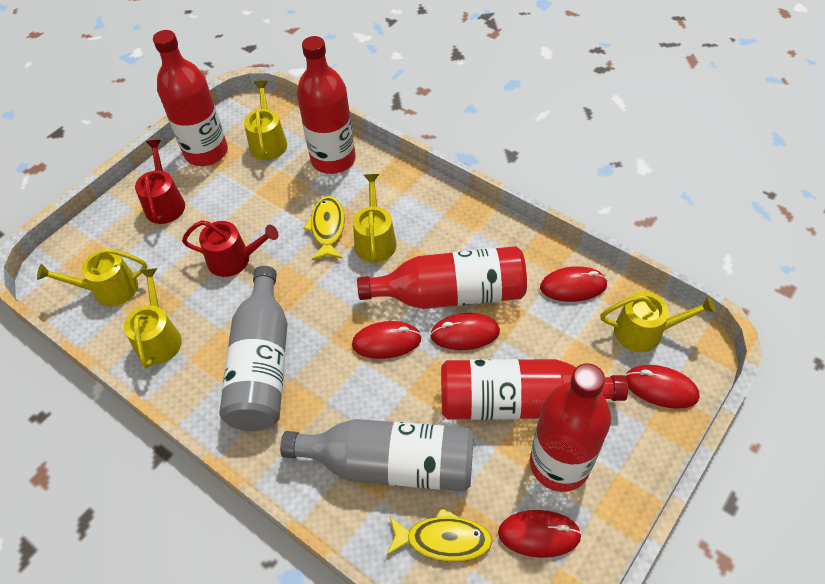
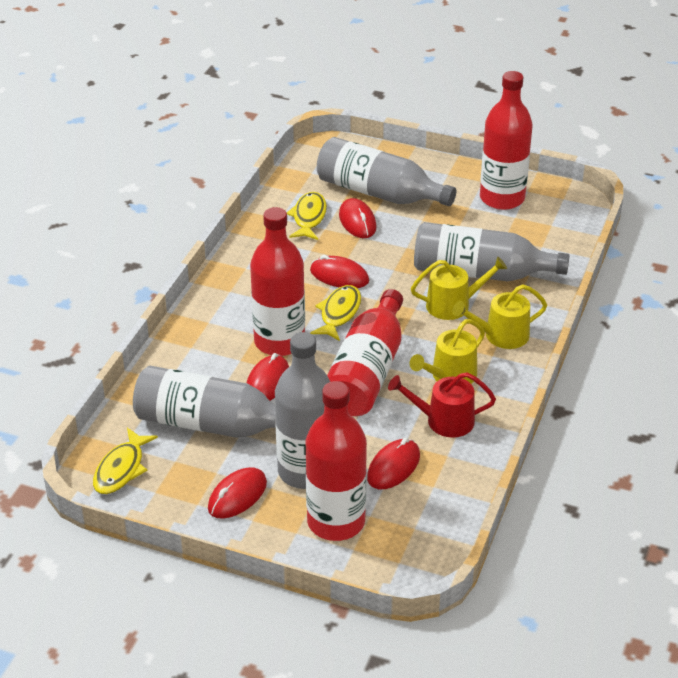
grey bottle: 2 -> 4
red bottle: 5 -> 4
red watering can: 2 -> 1
yellow fish: 2 -> 3
yellow watering can: 5 -> 3

